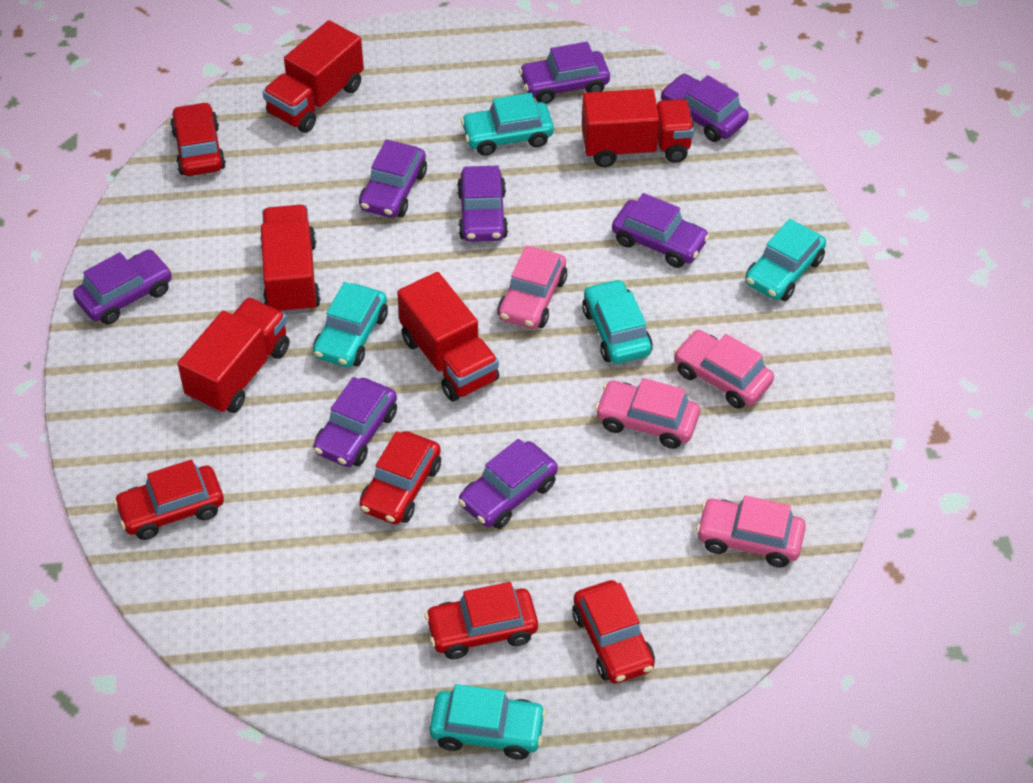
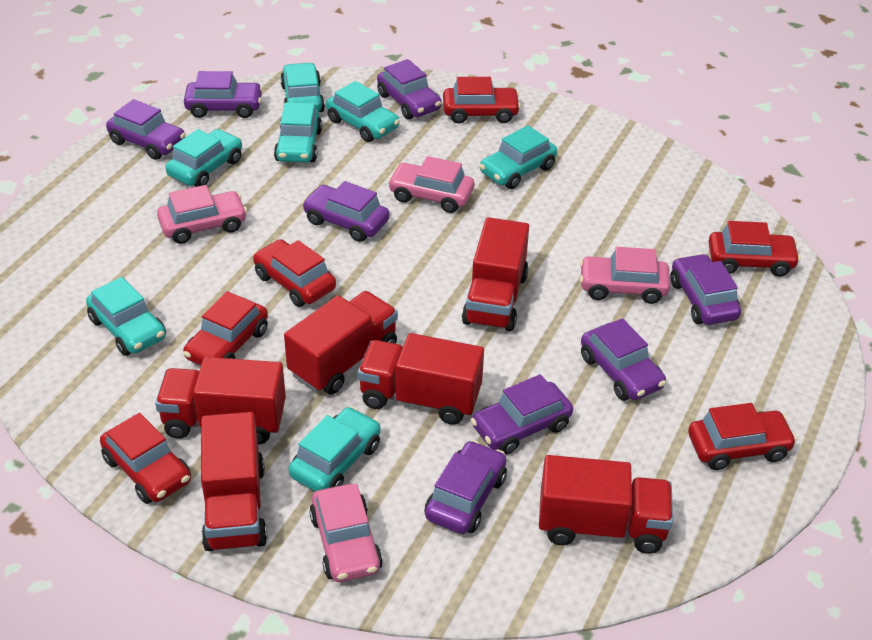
red car: 5 -> 6
red truck: 5 -> 6
turquoise car: 5 -> 7

